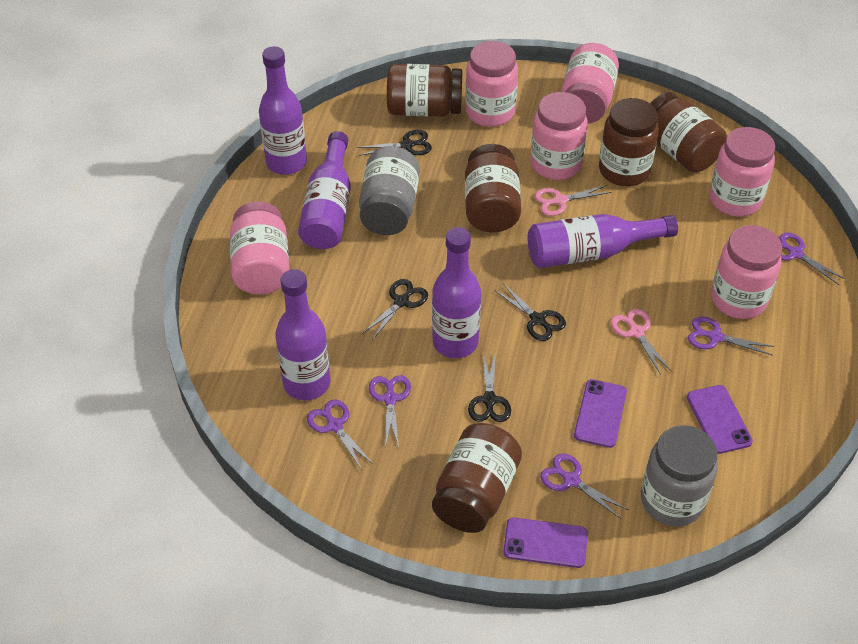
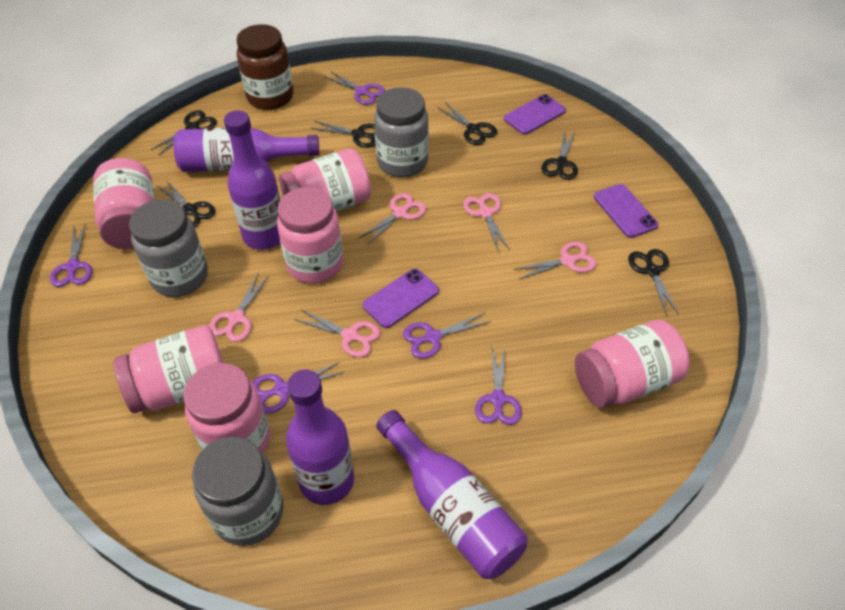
black scissors: 4 -> 6
brown jar: 5 -> 1
grey jar: 2 -> 3
pink scissors: 2 -> 5
purple bottle: 5 -> 4

